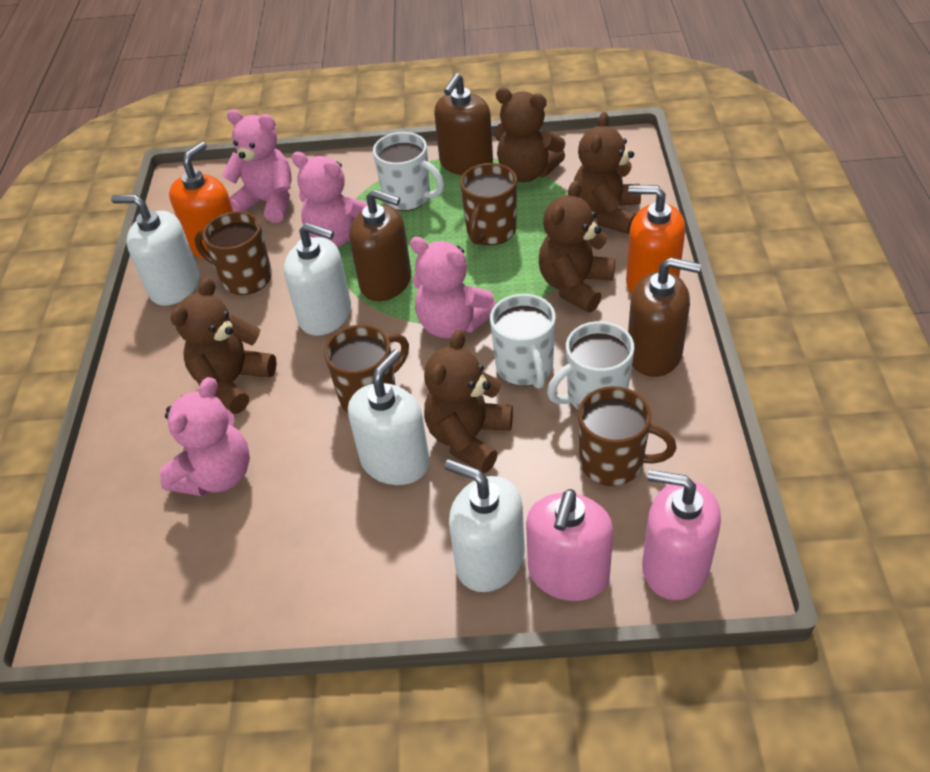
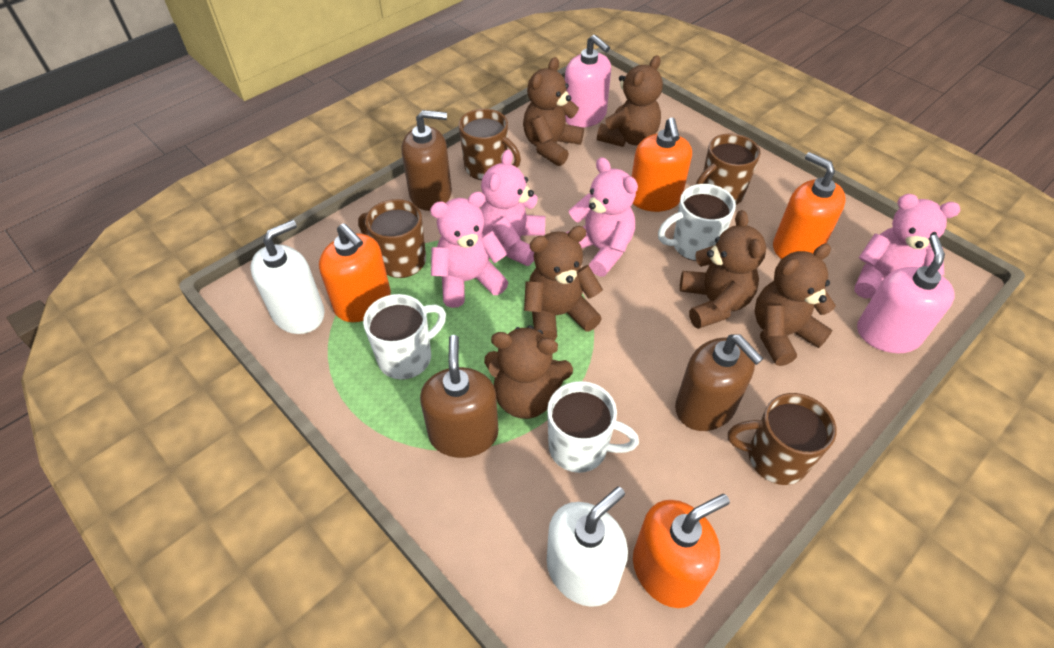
brown teddy bear: 5 -> 6
orange soap dispenser: 2 -> 4
white soap dispenser: 4 -> 2

